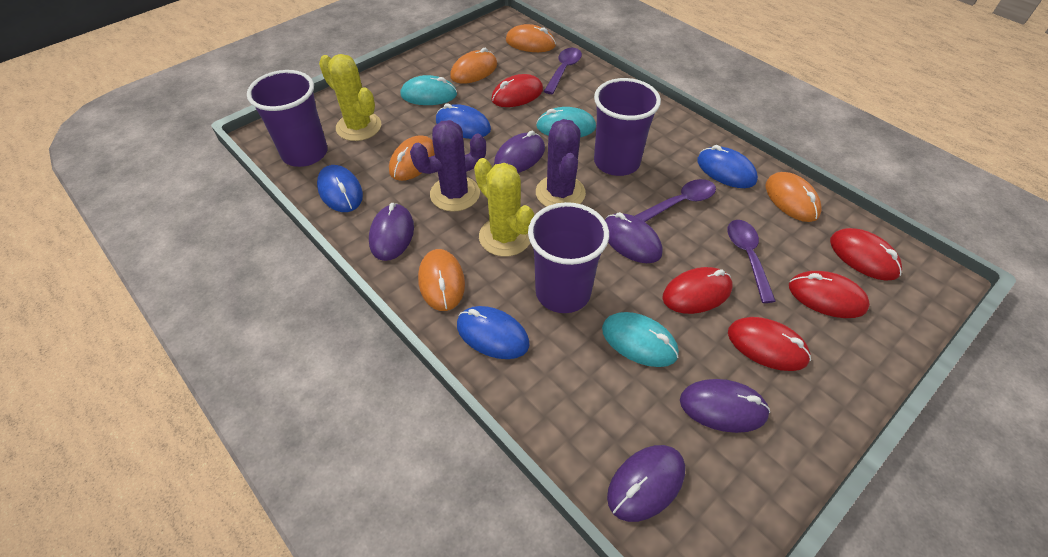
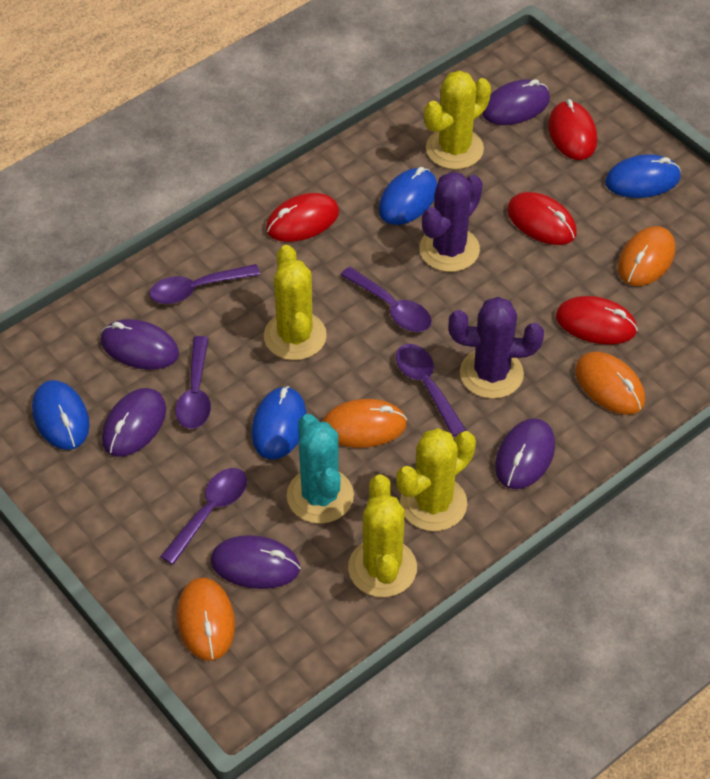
orange mouse: 5 -> 4
purple cup: 3 -> 0
purple spoon: 3 -> 5
red mouse: 5 -> 4
turquoise cactus: 0 -> 1
turquoise mouse: 3 -> 0
yellow cactus: 2 -> 4

